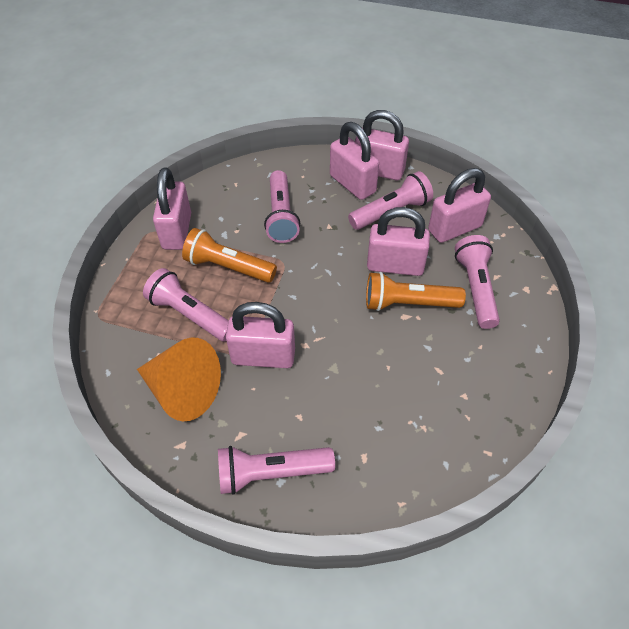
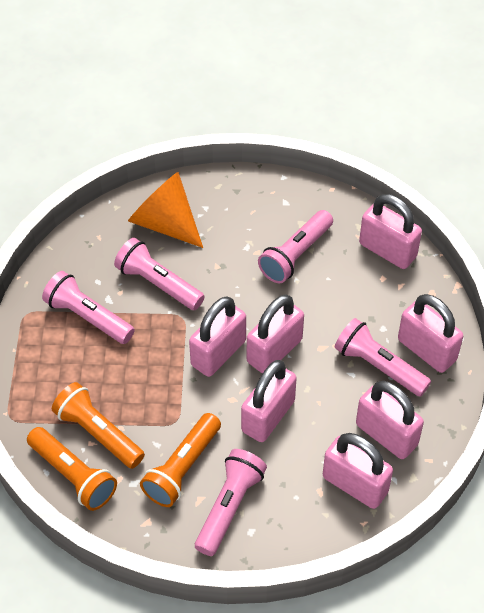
orange flashlight: 2 -> 3
pink padlock: 6 -> 7

